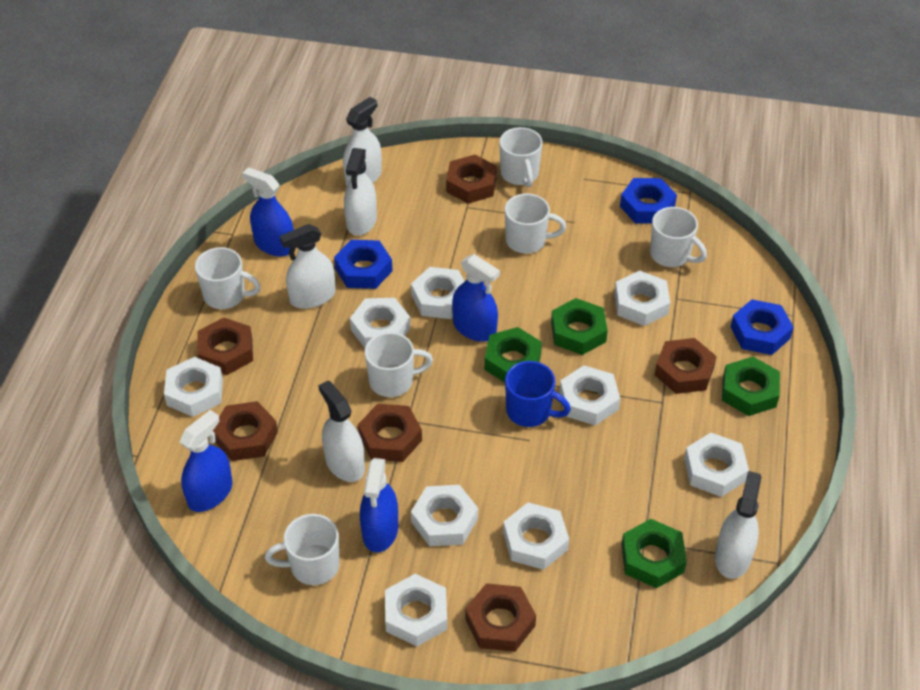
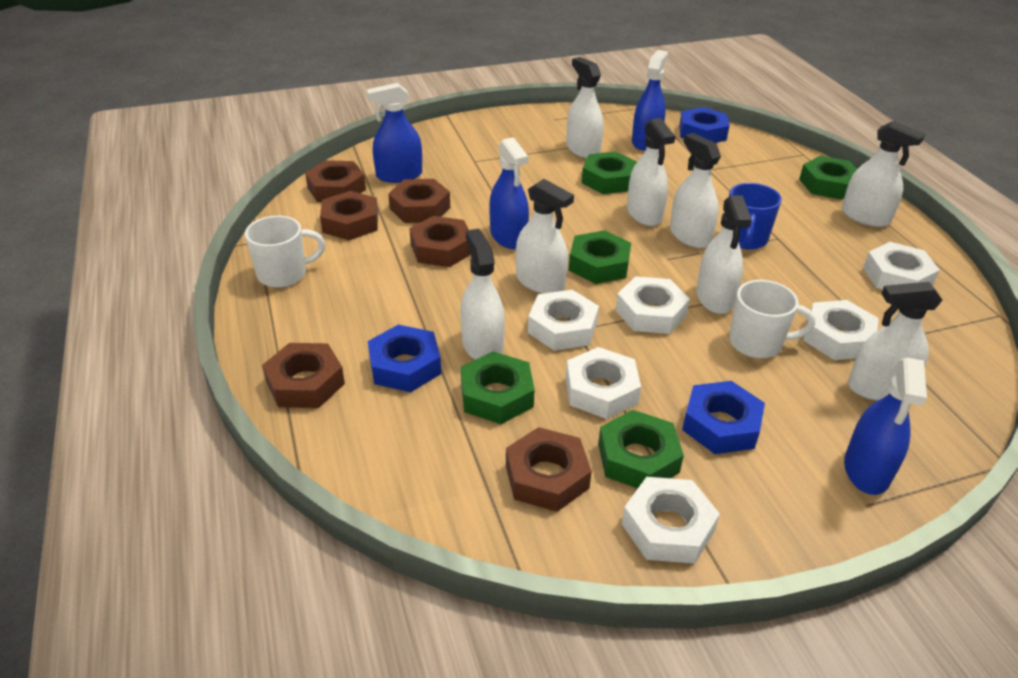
green nut: 4 -> 5
white mug: 6 -> 2
white nut: 9 -> 6
white spray bottle: 5 -> 8

